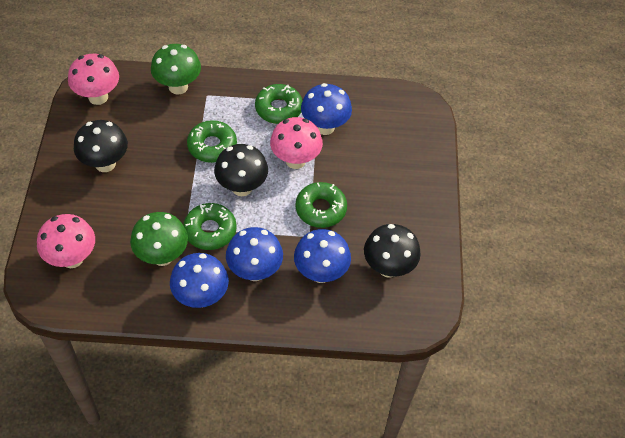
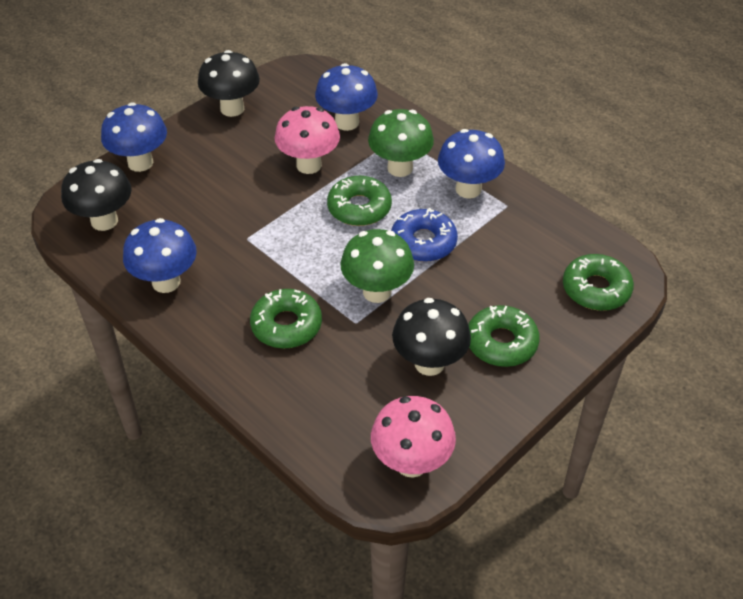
blue donut: 0 -> 1
pink mushroom: 3 -> 2

